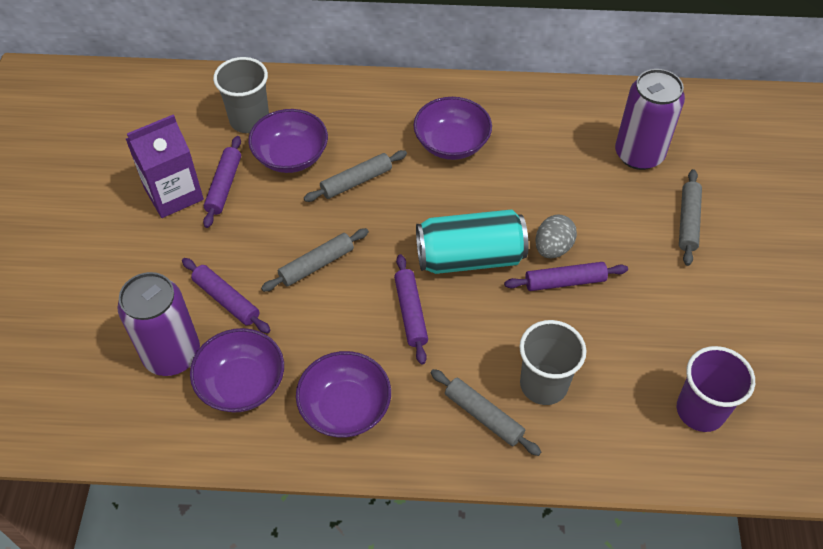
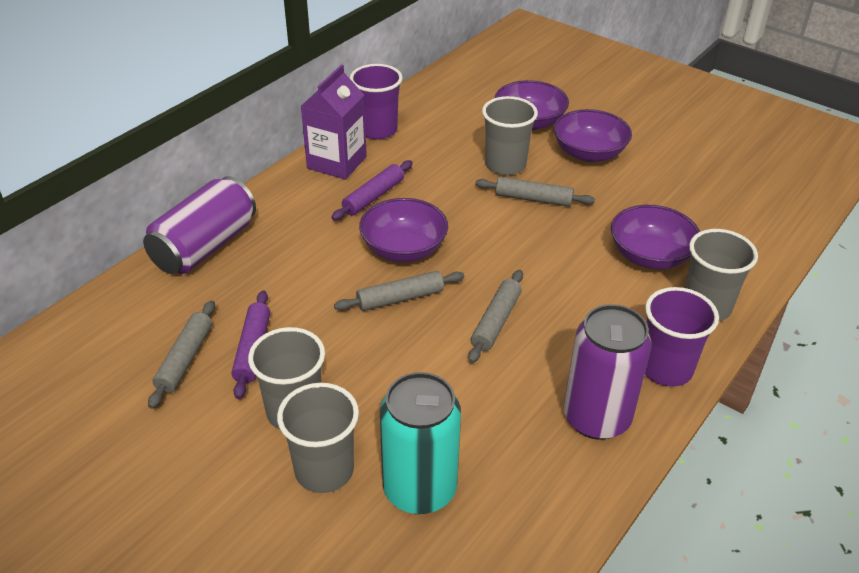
grey cup: 2 -> 4
grey egg: 1 -> 0
purple cup: 1 -> 2
purple rolling pin: 4 -> 2

